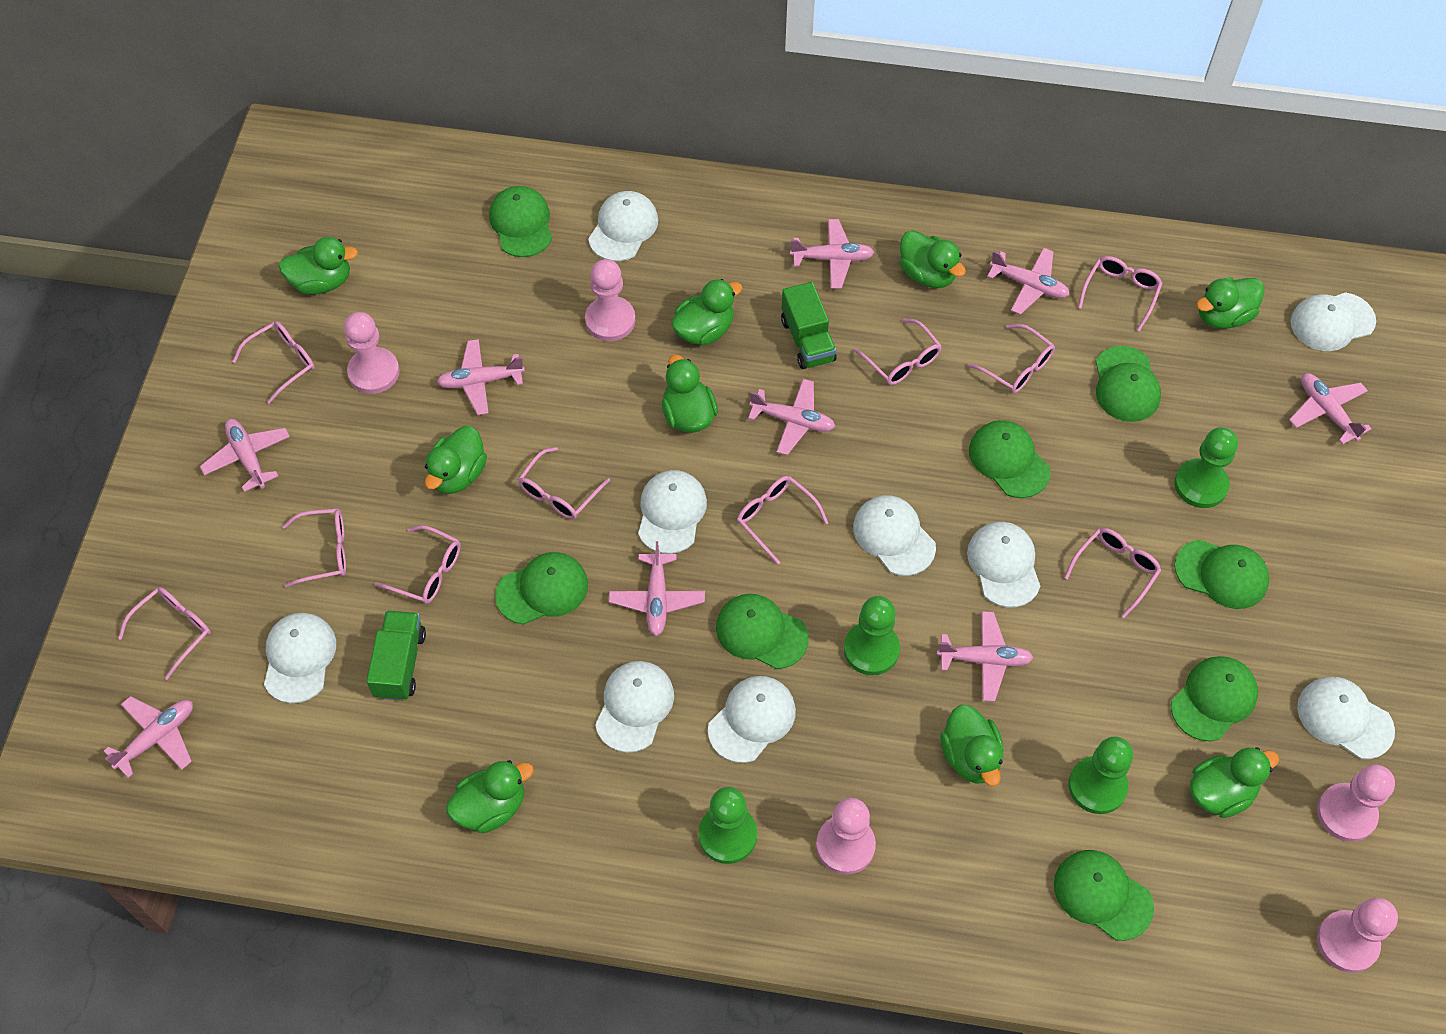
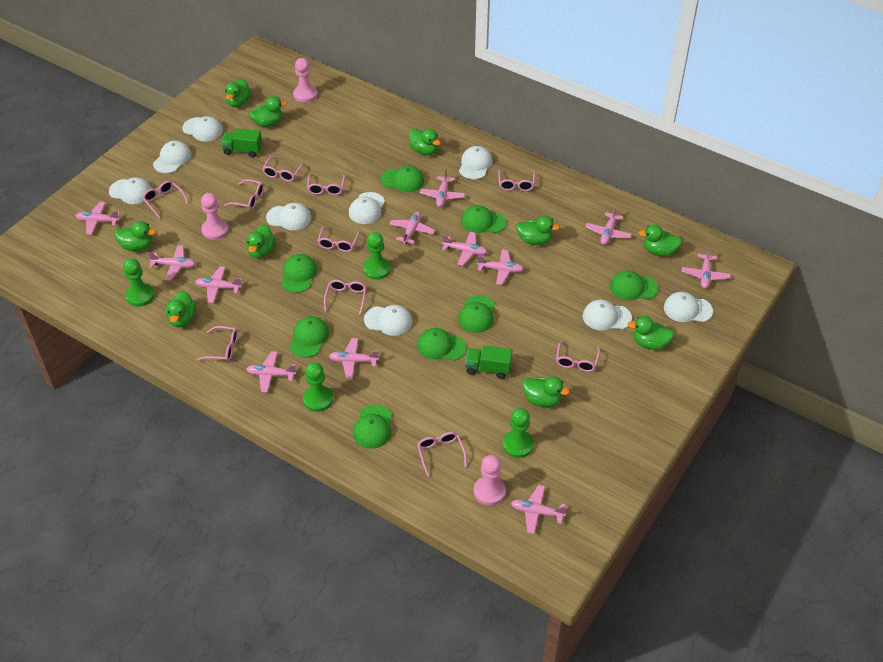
green duck: 9 -> 10
pink pawn: 5 -> 3
pink plane: 9 -> 12

